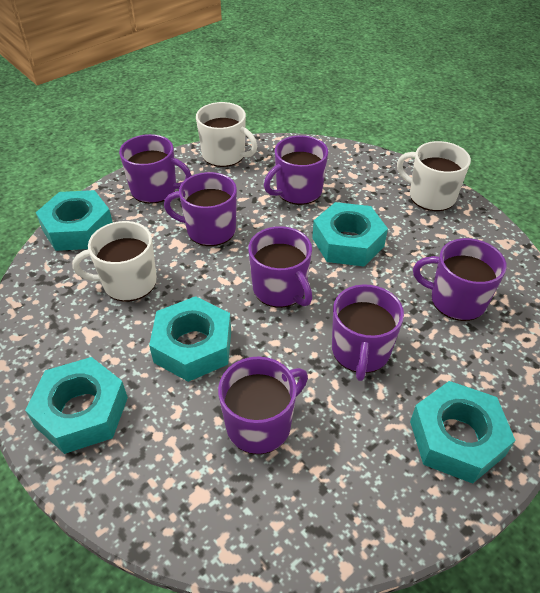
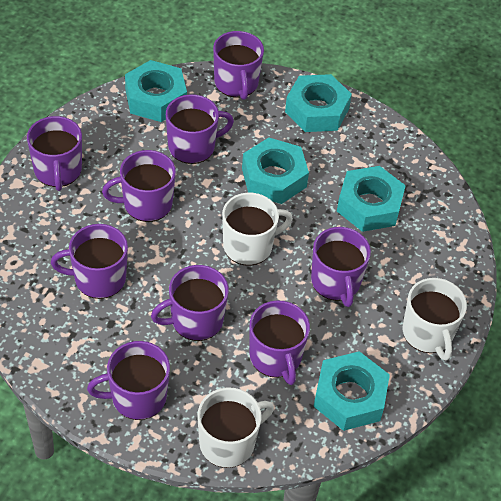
purple mug: 7 -> 9

